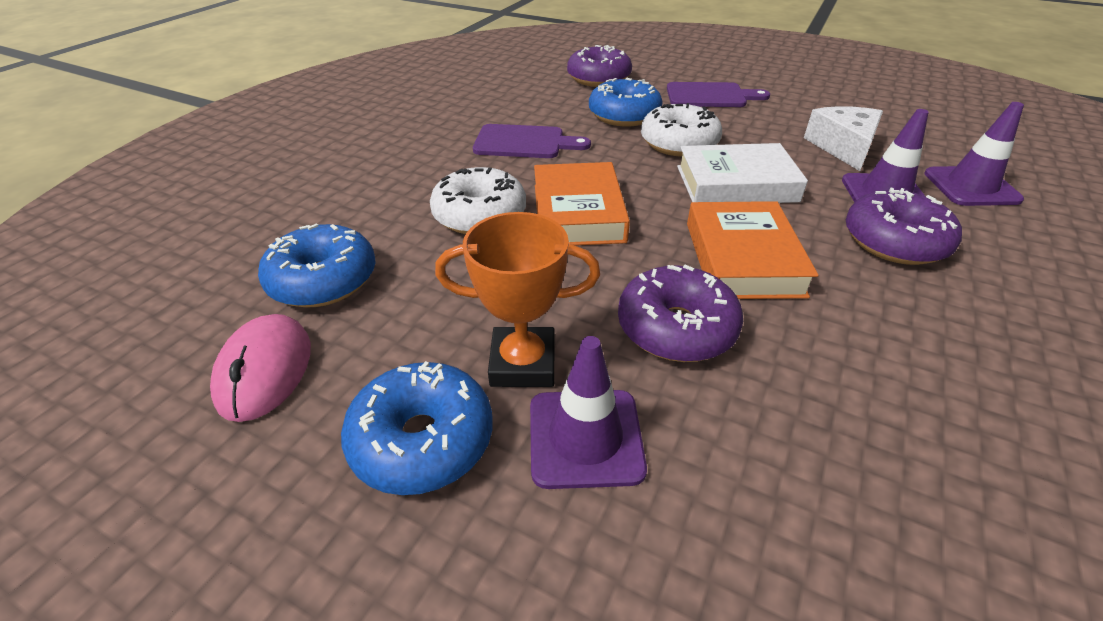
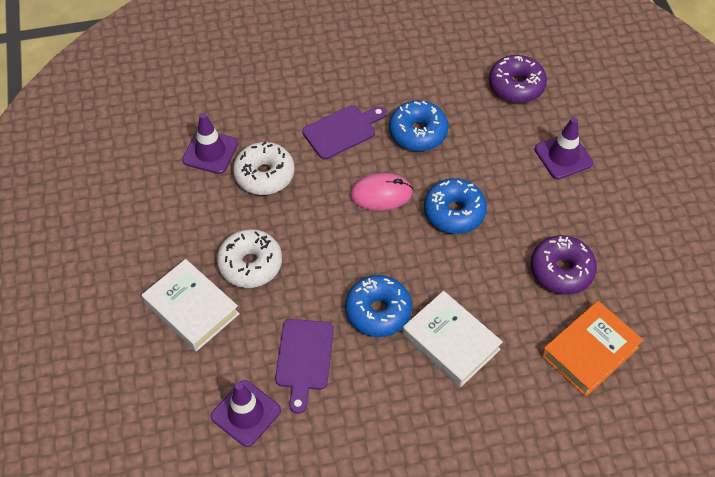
orange book: 2 -> 1
orange trophy: 1 -> 0
purple donut: 3 -> 2
white book: 1 -> 2
white cheese: 1 -> 0

